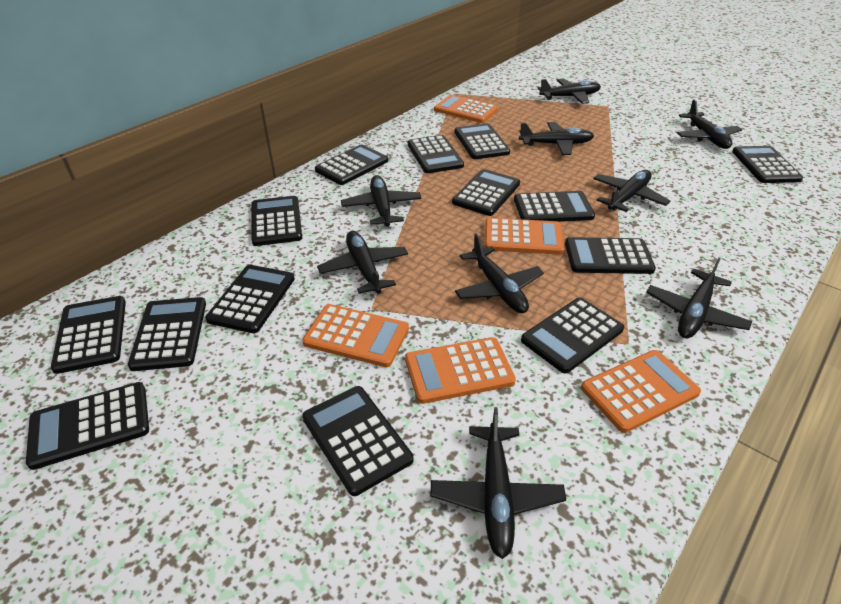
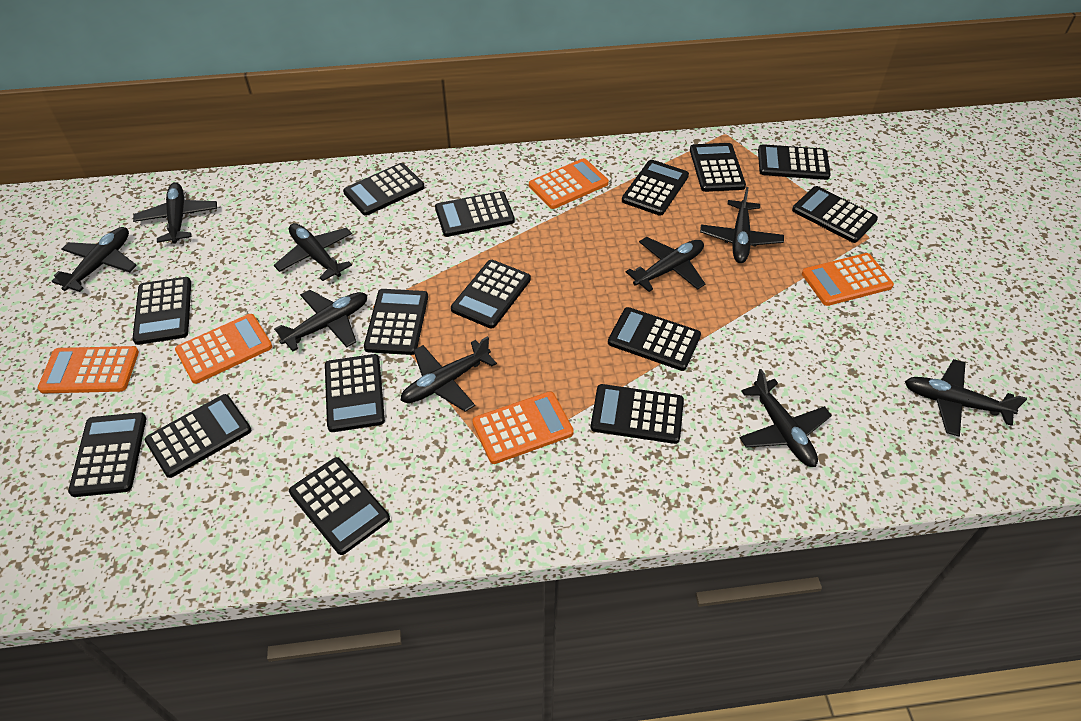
black calculator: 14 -> 15

